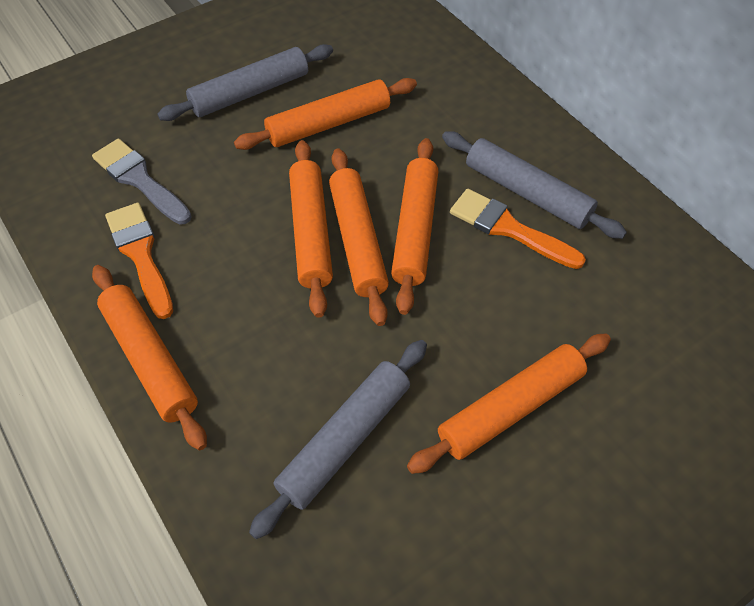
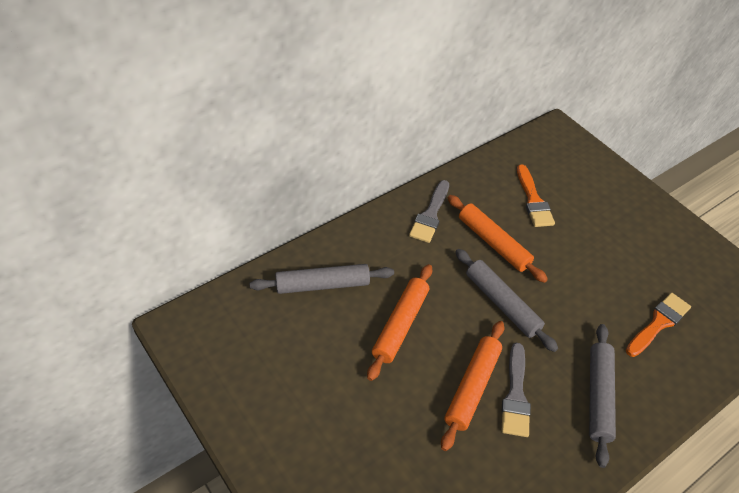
grey brush: 1 -> 2
orange rolling pin: 6 -> 3

